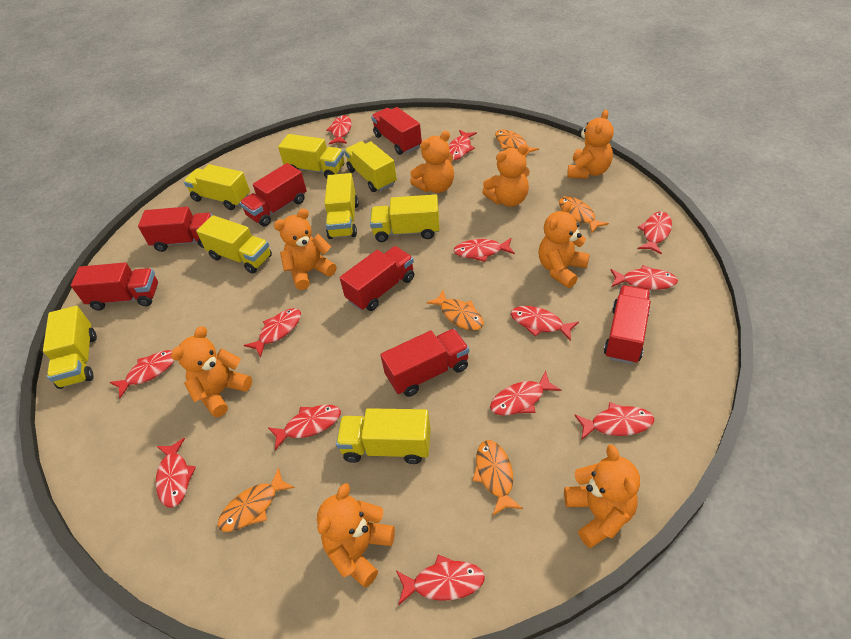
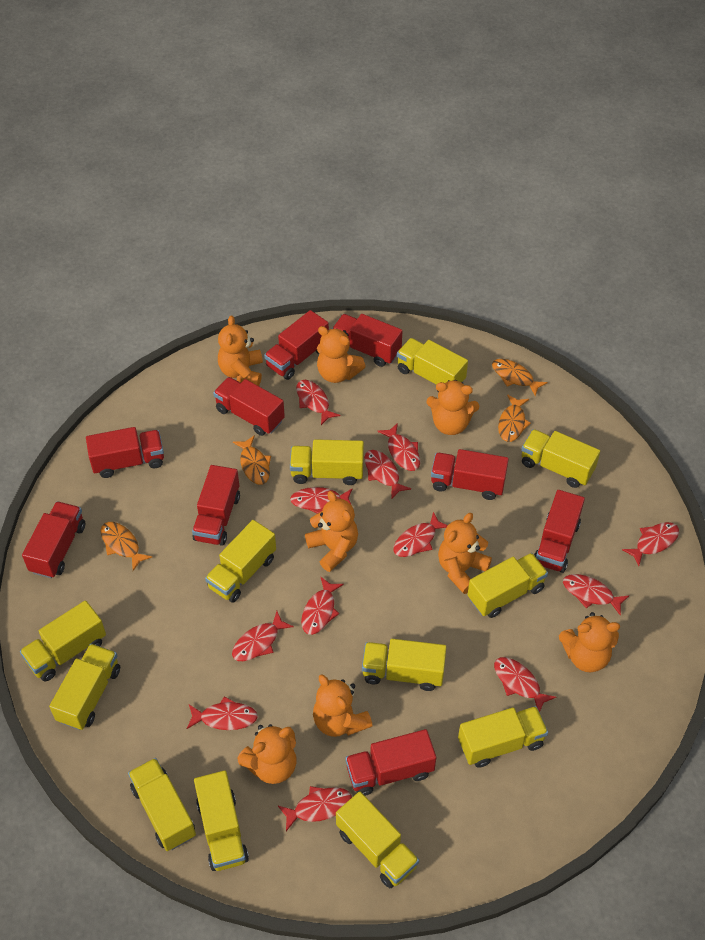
orange fish: 5 -> 4
red fish: 13 -> 12
red truck: 7 -> 9
yellow truck: 8 -> 12

